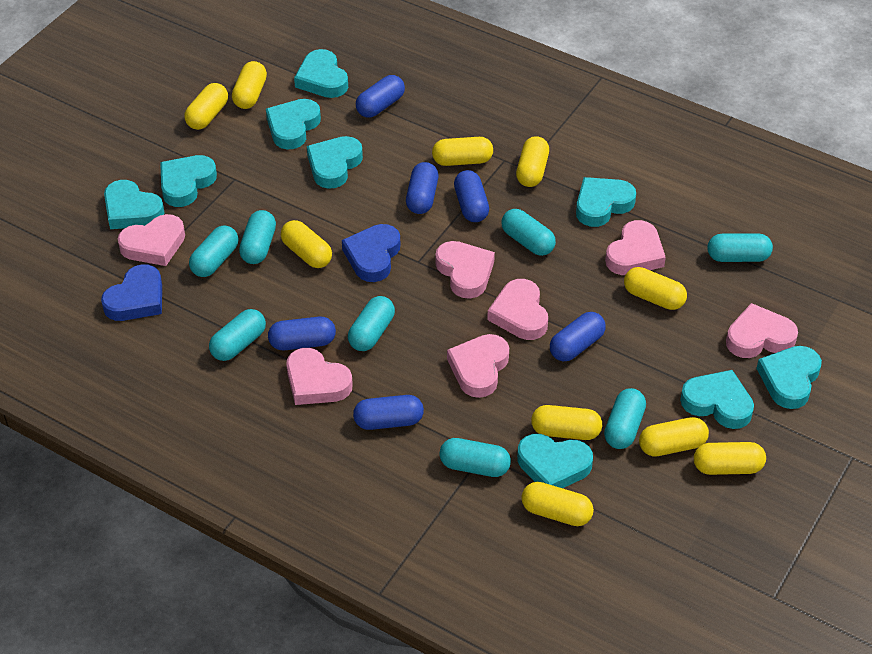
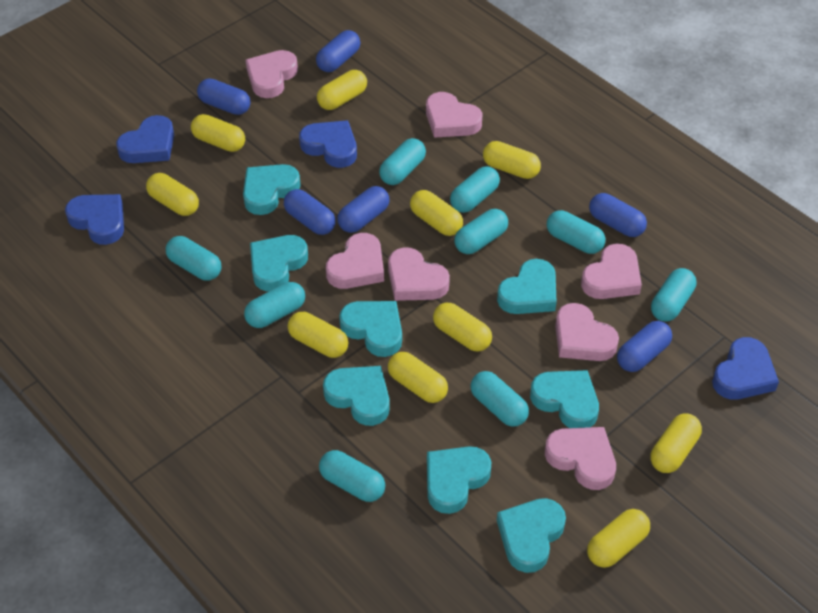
blue heart: 2 -> 4
turquoise capsule: 8 -> 9
turquoise heart: 9 -> 8

